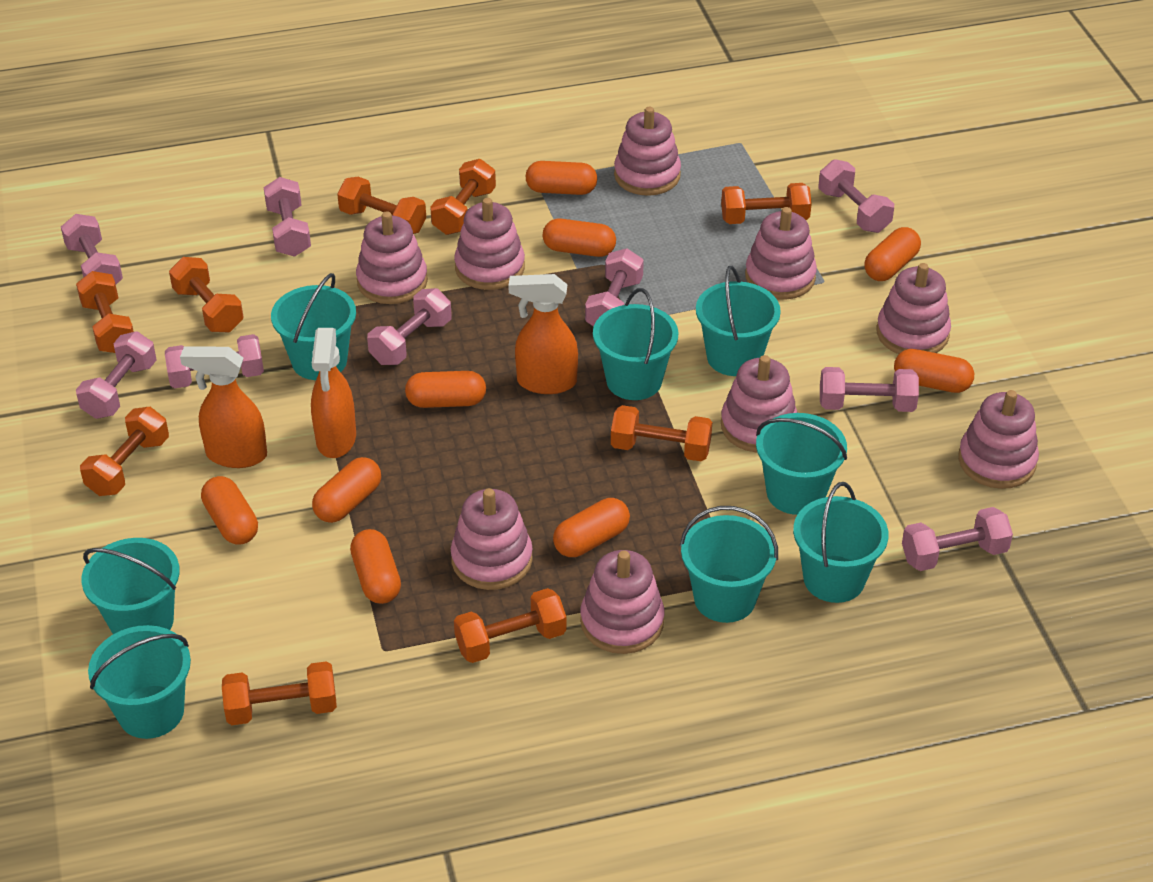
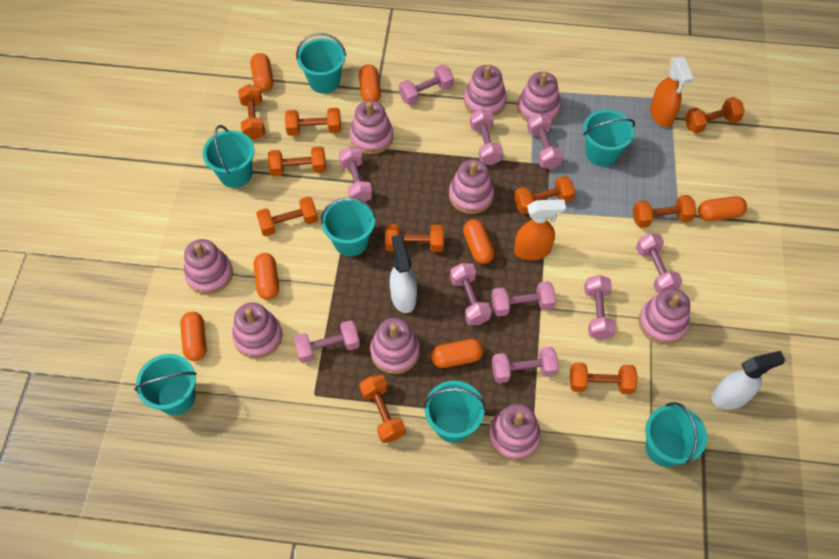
orange capsule: 9 -> 7
orange dumbbell: 9 -> 10
orange spray bottle: 3 -> 2
pink dumbbell: 9 -> 10
turquoise bucket: 8 -> 7
white spray bottle: 0 -> 2

